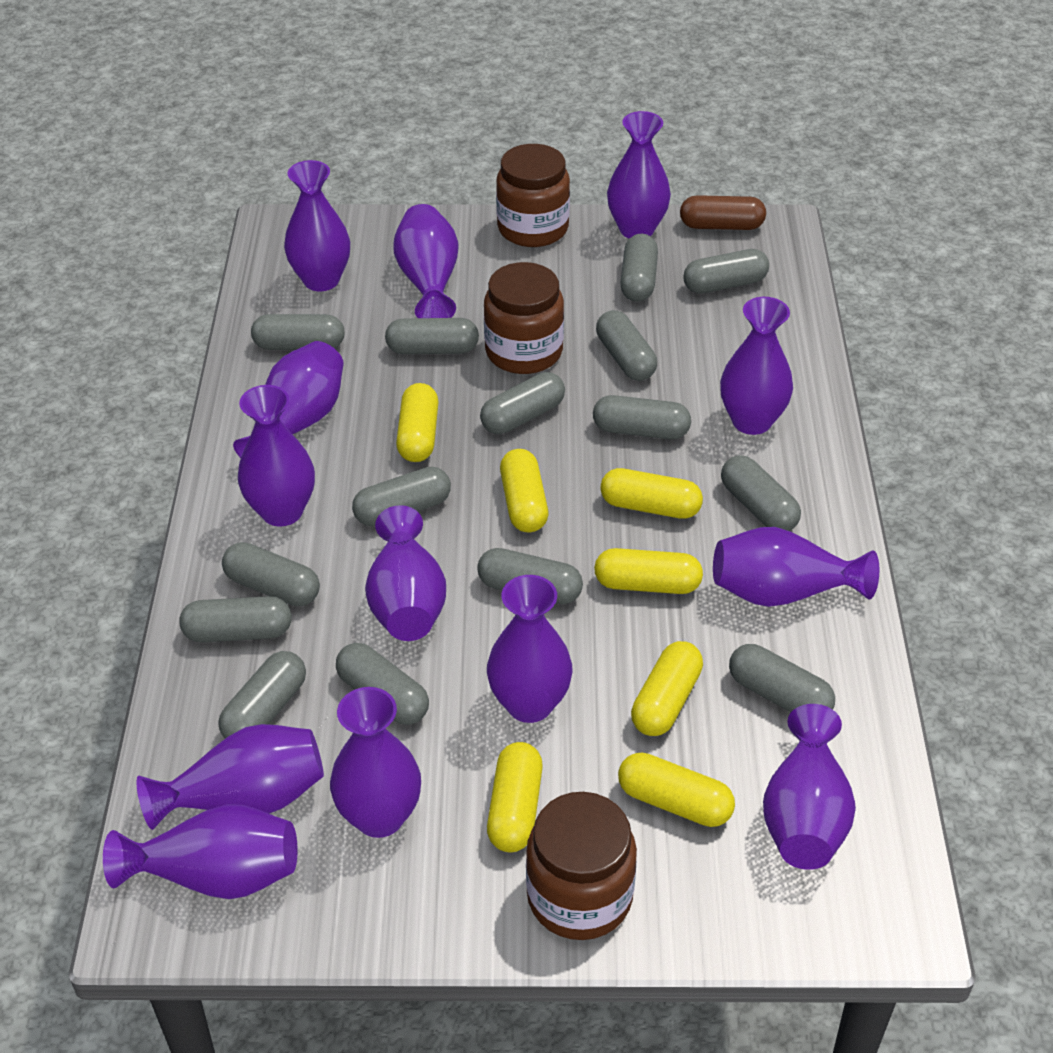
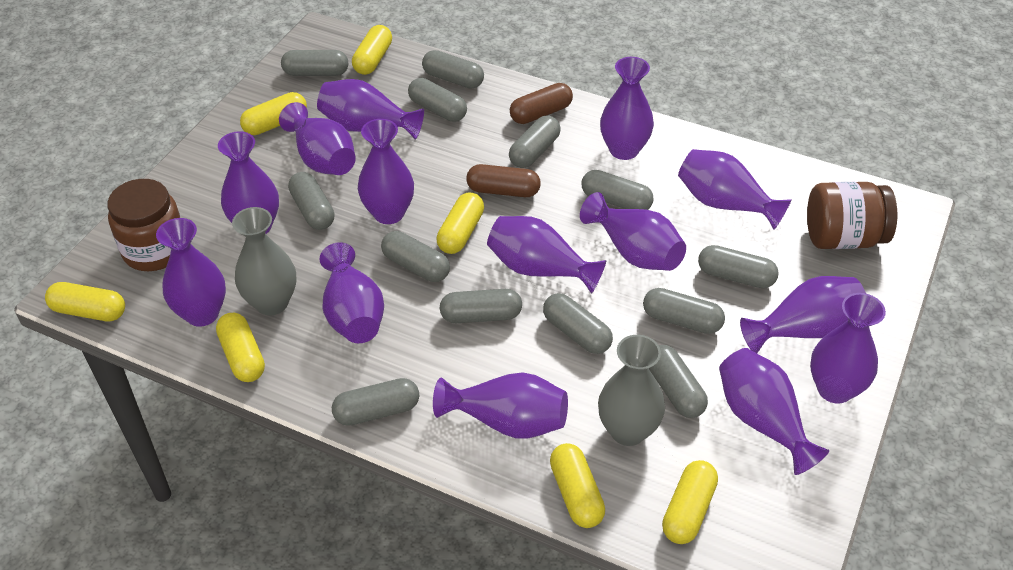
brown capsule: 1 -> 2
brown jar: 3 -> 2
grey capsule: 15 -> 13
grey vase: 0 -> 2
purple vase: 13 -> 14

